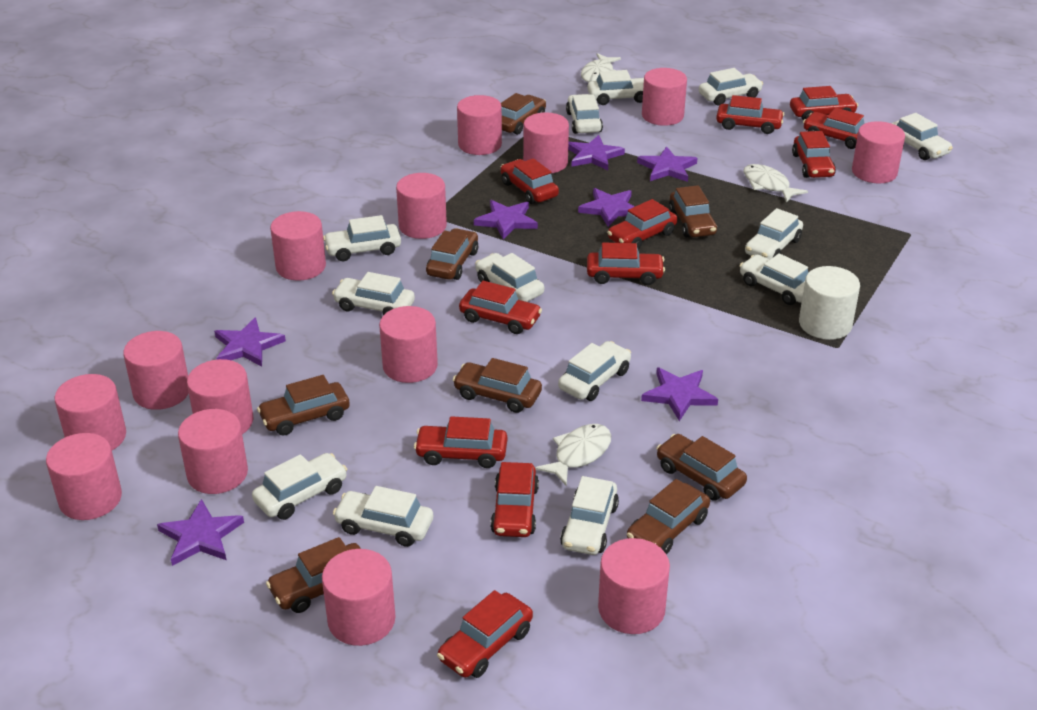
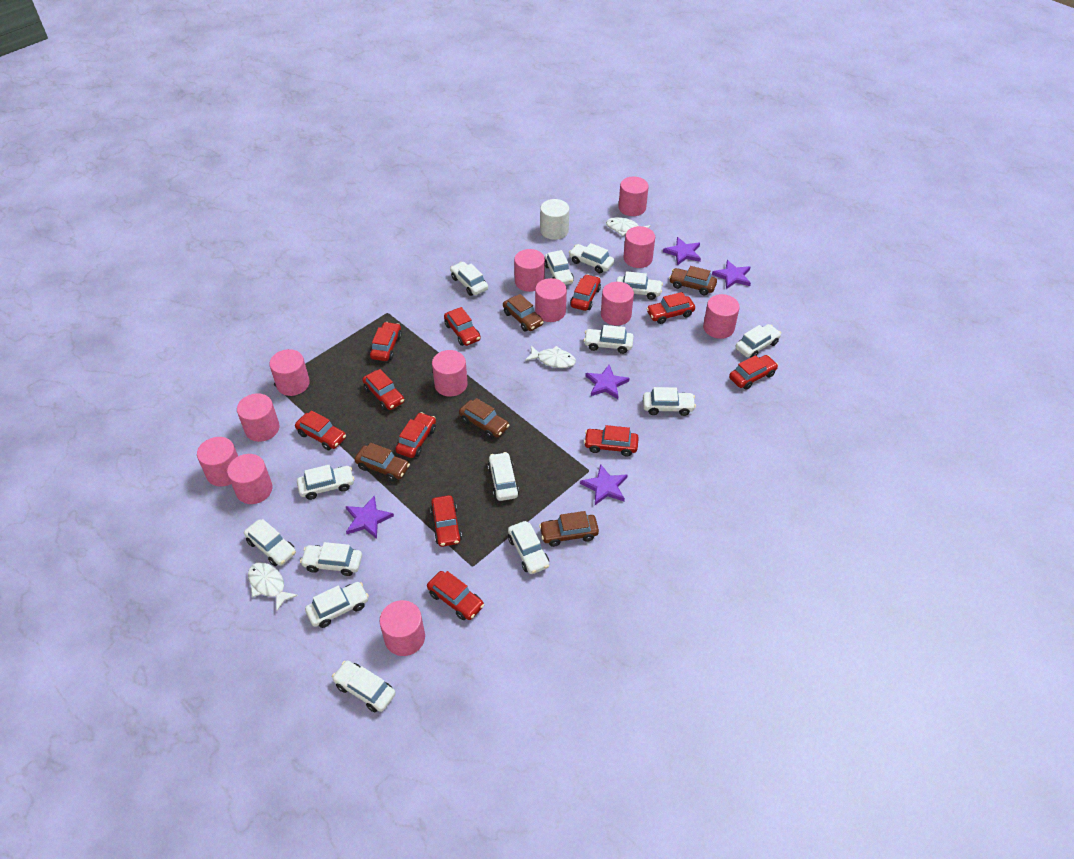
brown car: 8 -> 5
pink cylinder: 14 -> 12
purple star: 7 -> 5
white car: 13 -> 14

